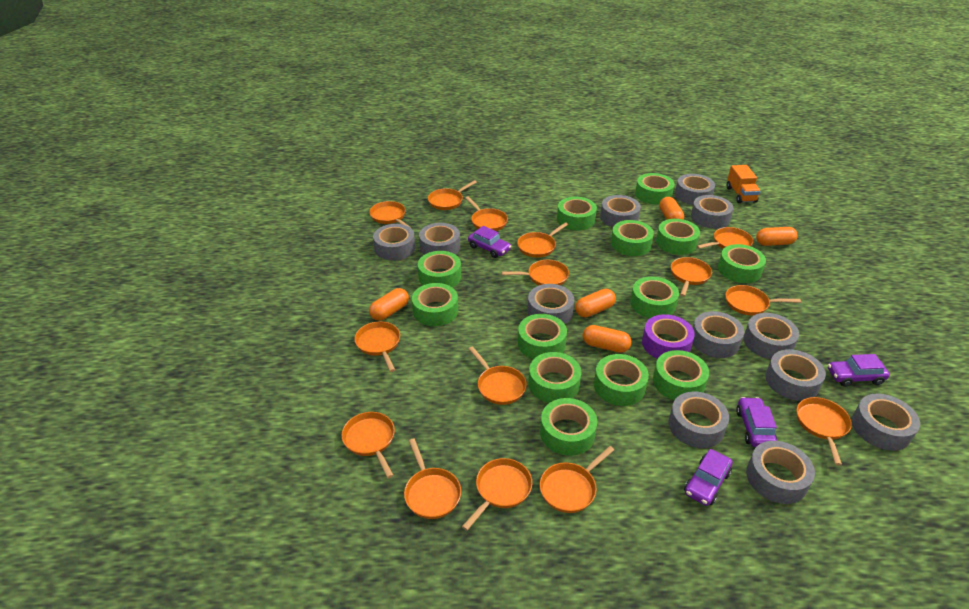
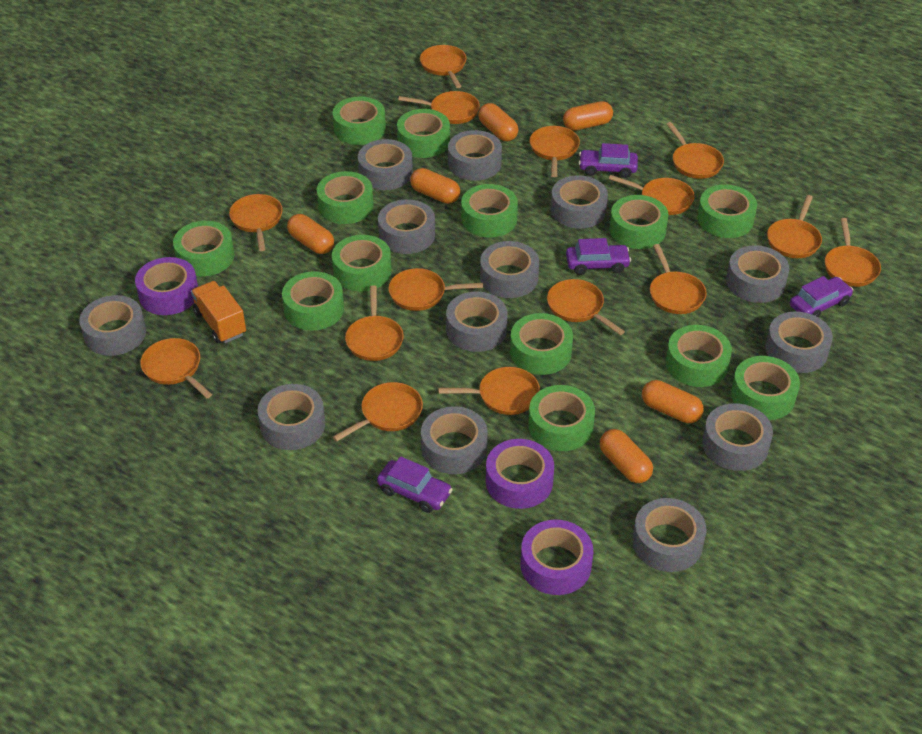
grey tape: 12 -> 13
orange capsule: 5 -> 6
purple tape: 1 -> 3

